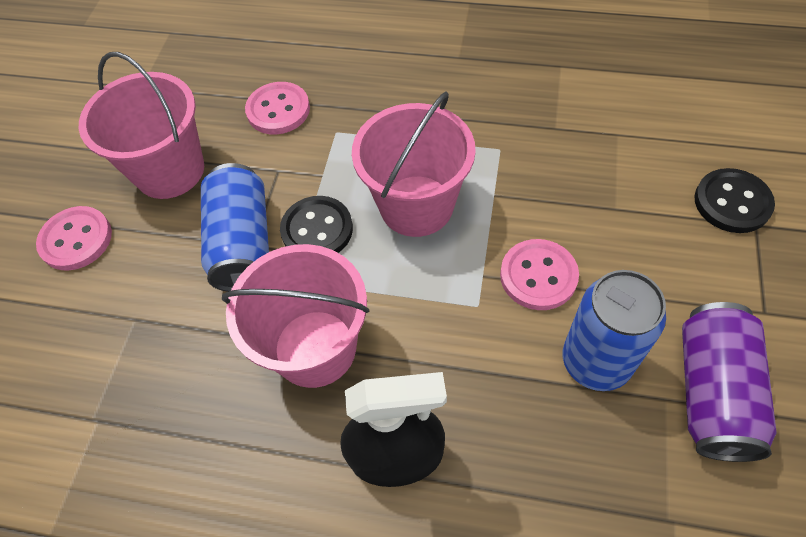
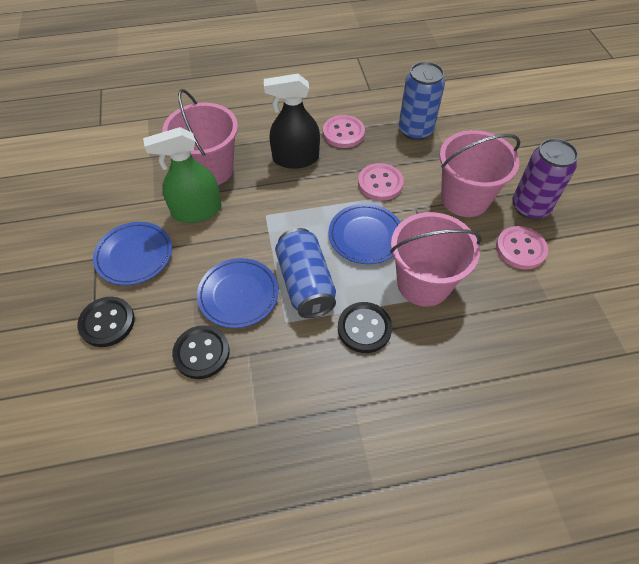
black button: 2 -> 3
blue plate: 0 -> 3
green spray bottle: 0 -> 1

